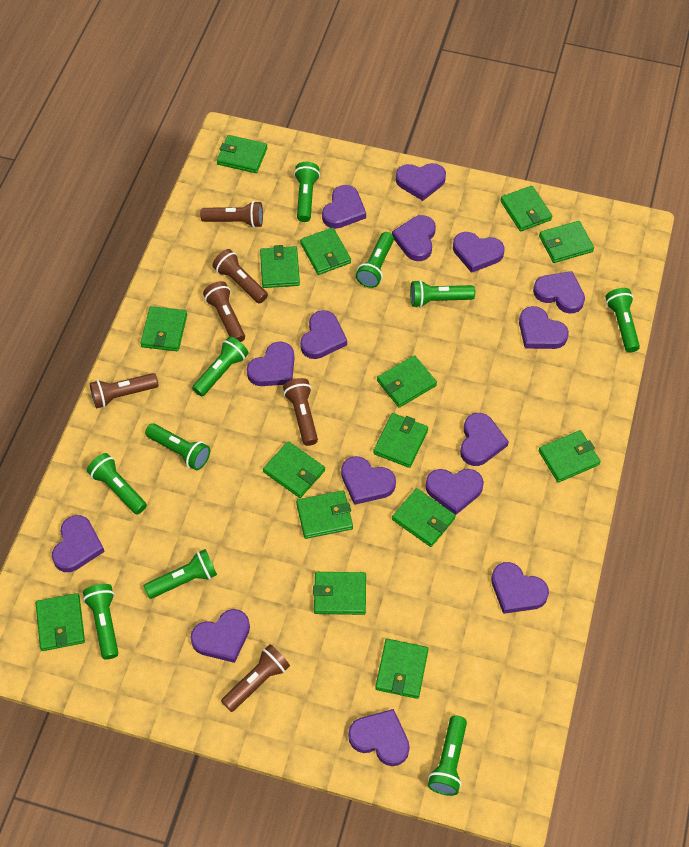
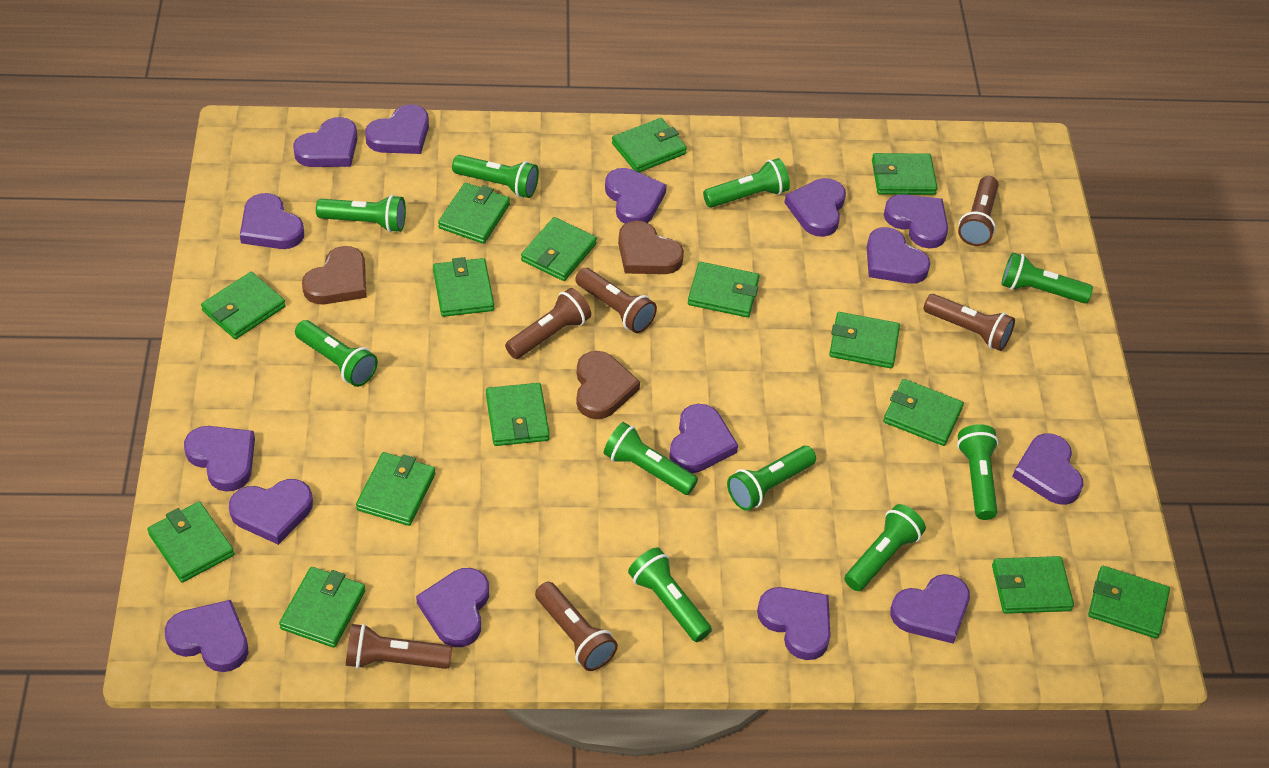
brown heart: 0 -> 3

